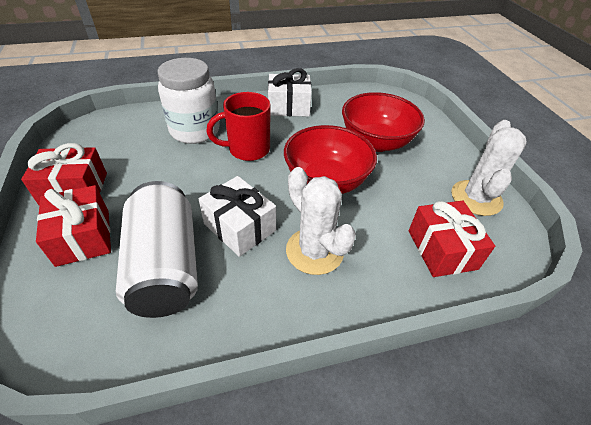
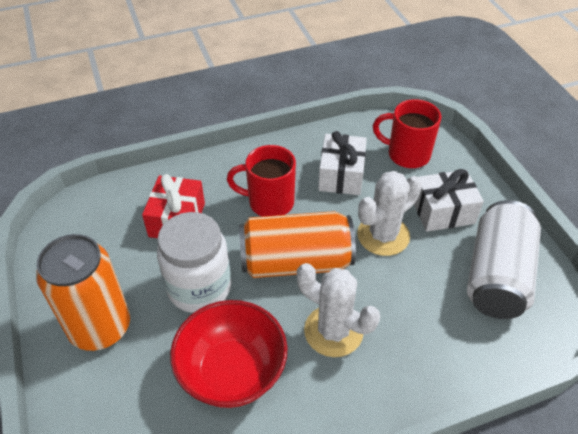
orange can: 0 -> 2
red bowl: 2 -> 1
red gift: 3 -> 1
red mug: 1 -> 2

